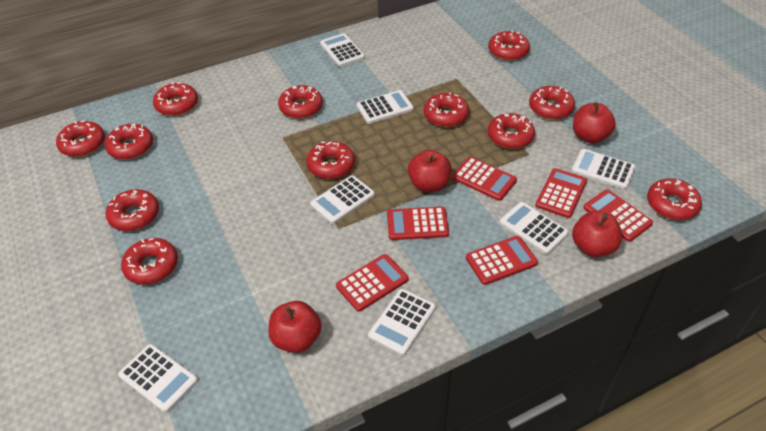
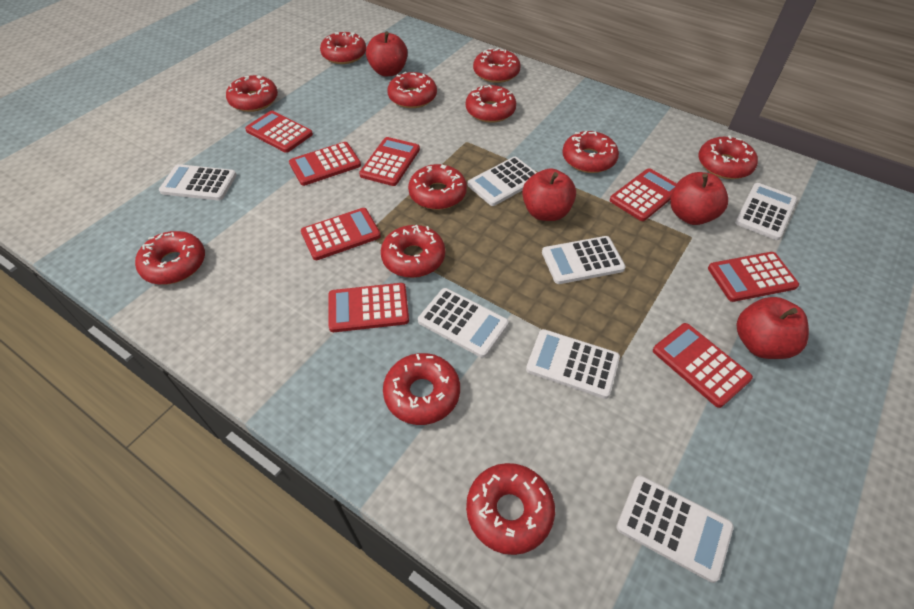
red calculator: 6 -> 8

